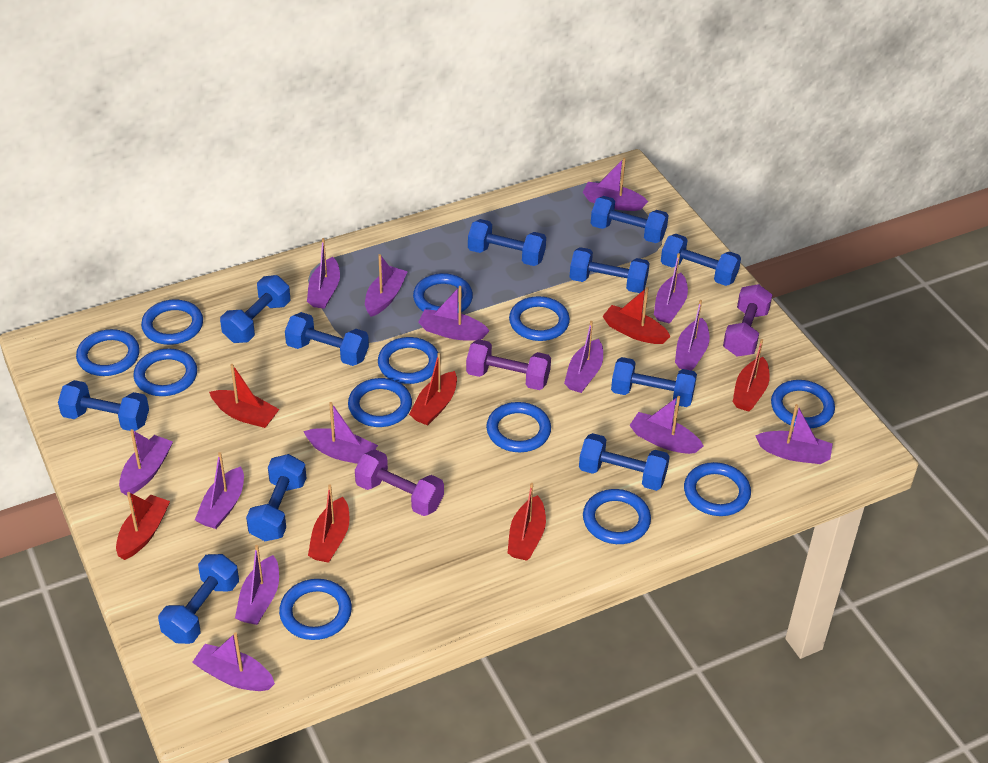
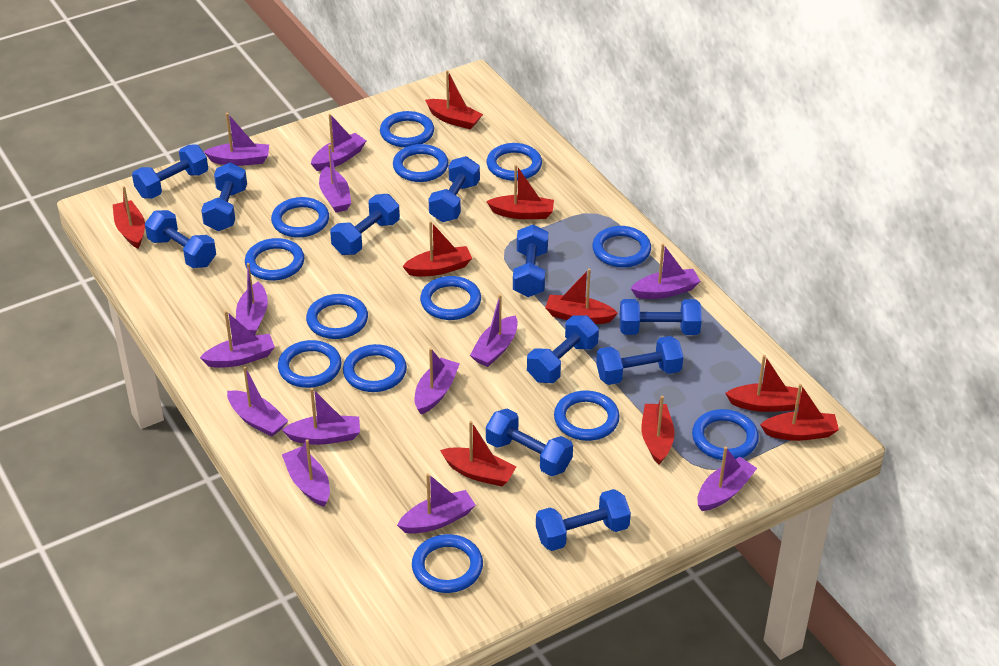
blue ring: 12 -> 13
purple boat: 14 -> 13
purple dumbbell: 3 -> 0
red boat: 7 -> 9

